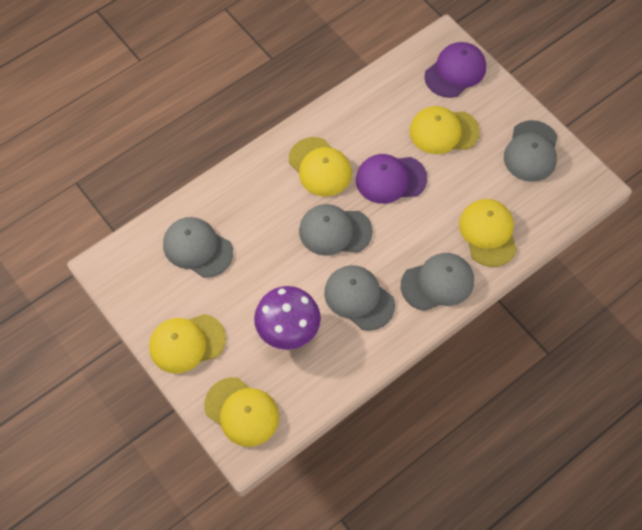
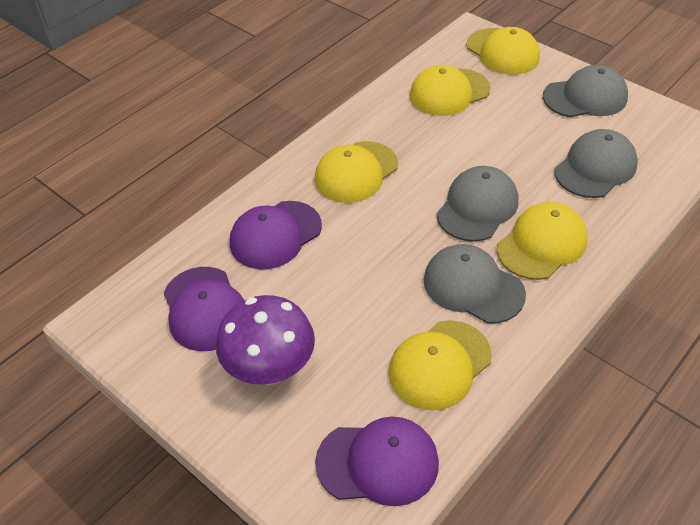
grey cap: 5 -> 4
purple cap: 2 -> 3

